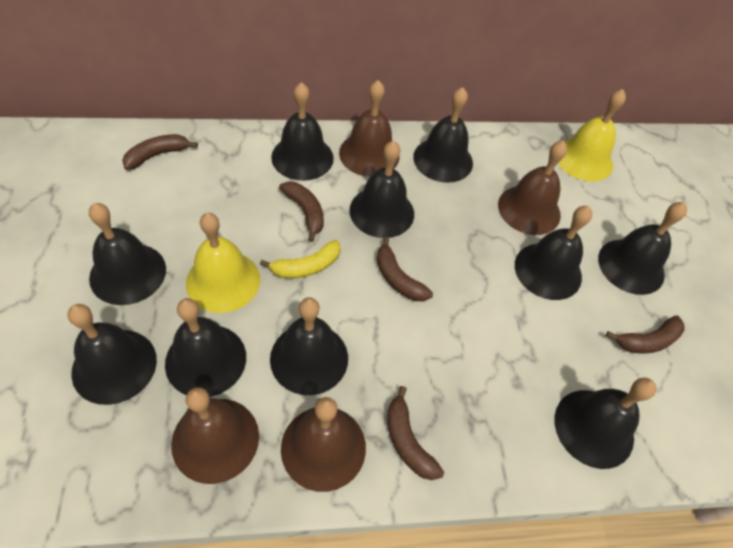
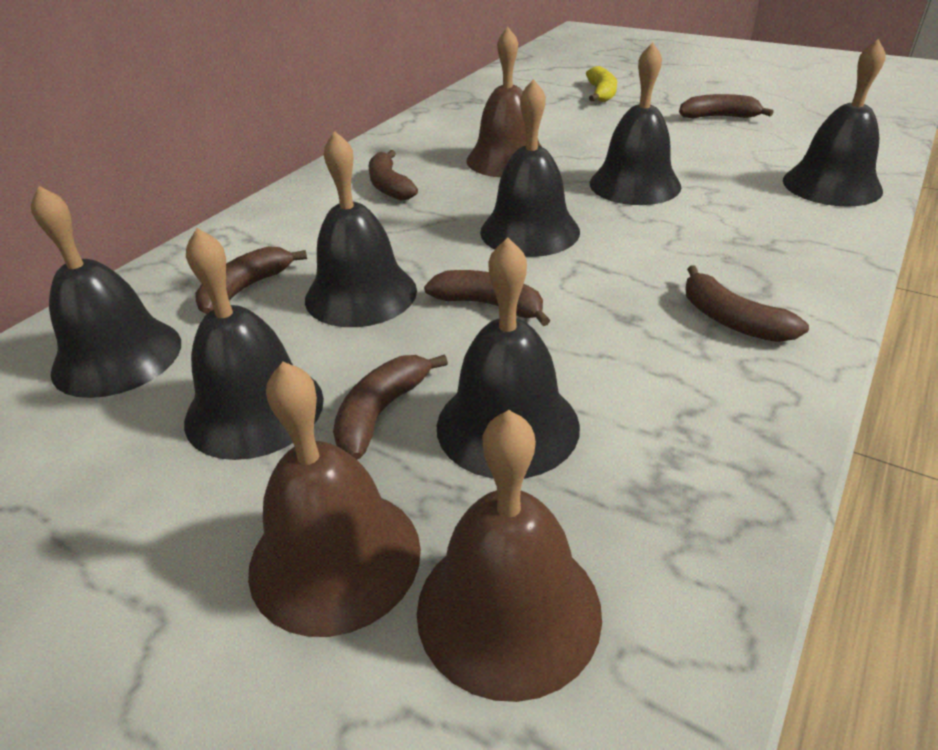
black bell: 10 -> 7
brown banana: 5 -> 6
brown bell: 4 -> 3
yellow bell: 2 -> 0

